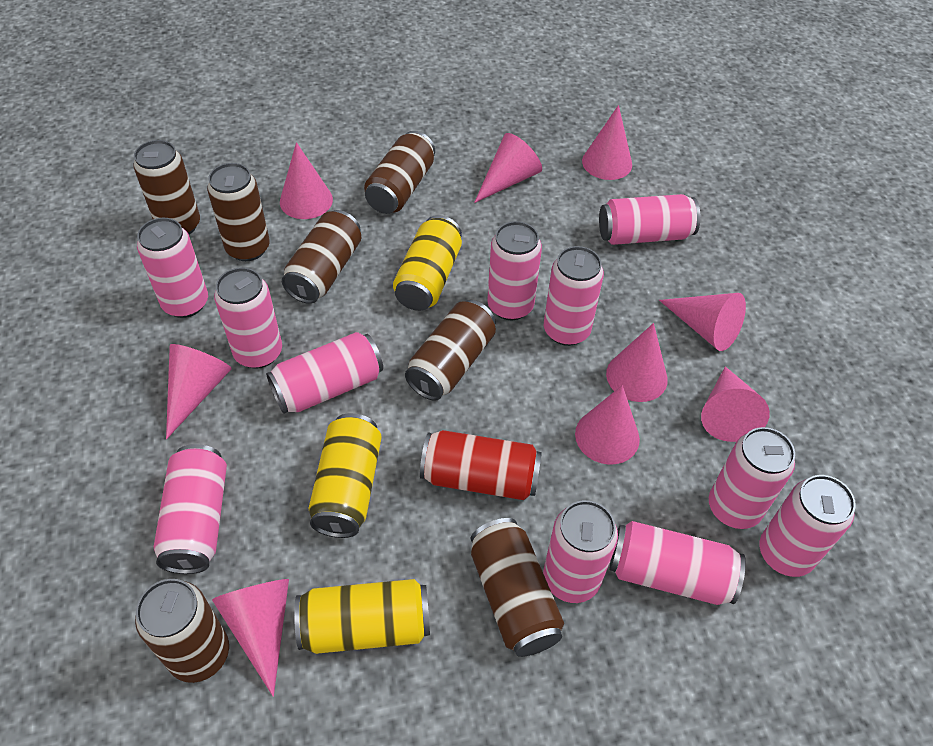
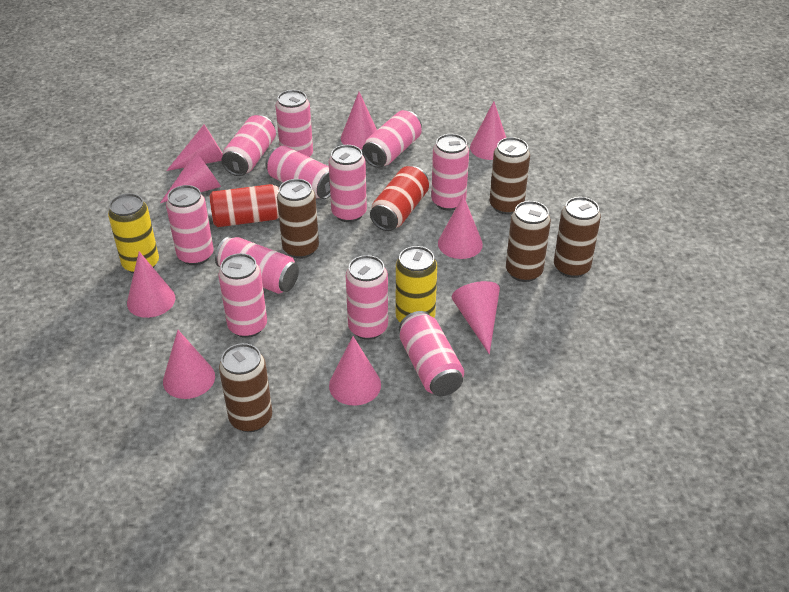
brown can: 7 -> 5
red can: 1 -> 2
yellow can: 3 -> 2

